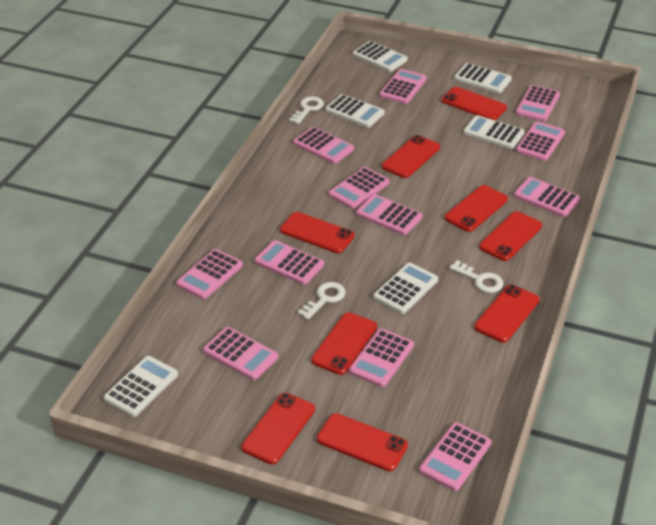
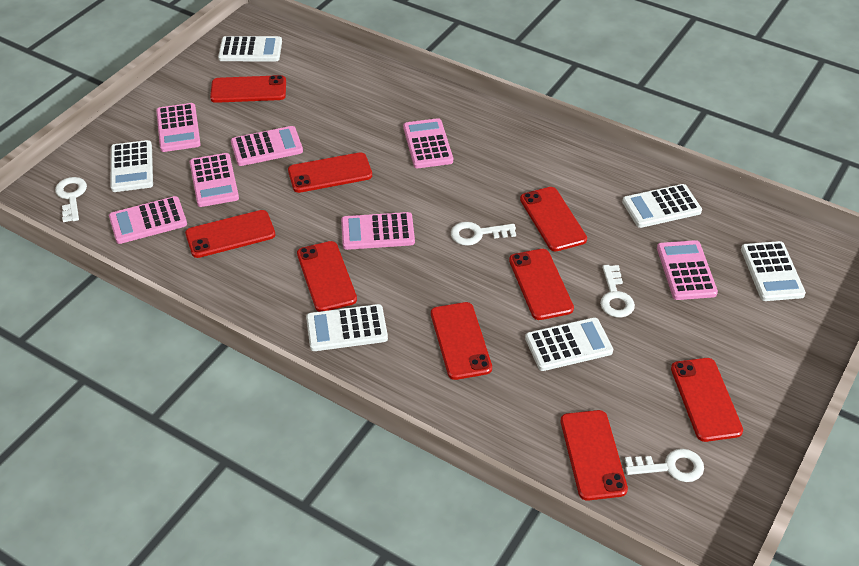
pink calculator: 12 -> 7
white key: 3 -> 4

